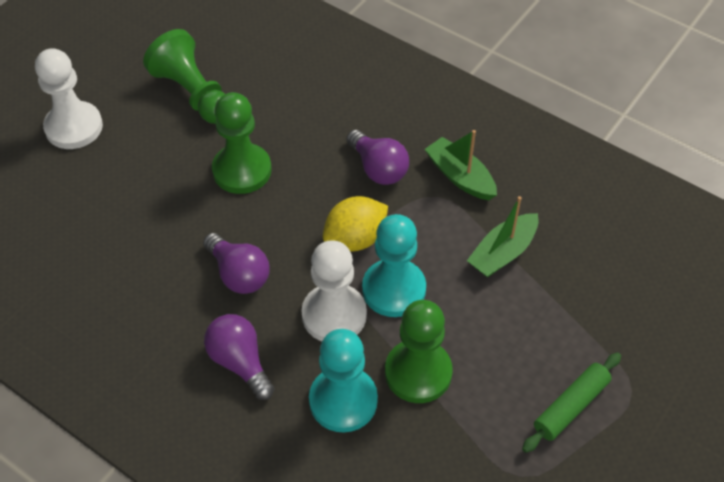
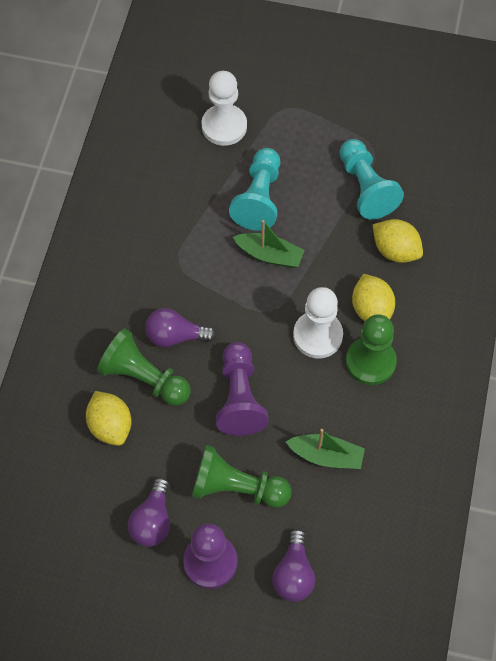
green rolling pin: 1 -> 0
purple pawn: 0 -> 2
yellow lemon: 1 -> 3

